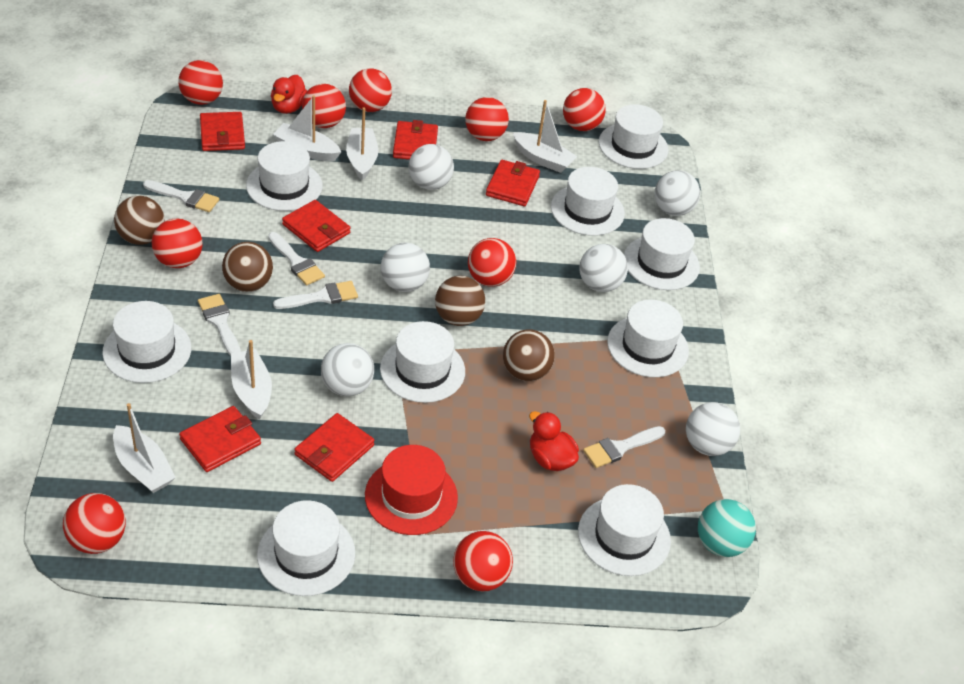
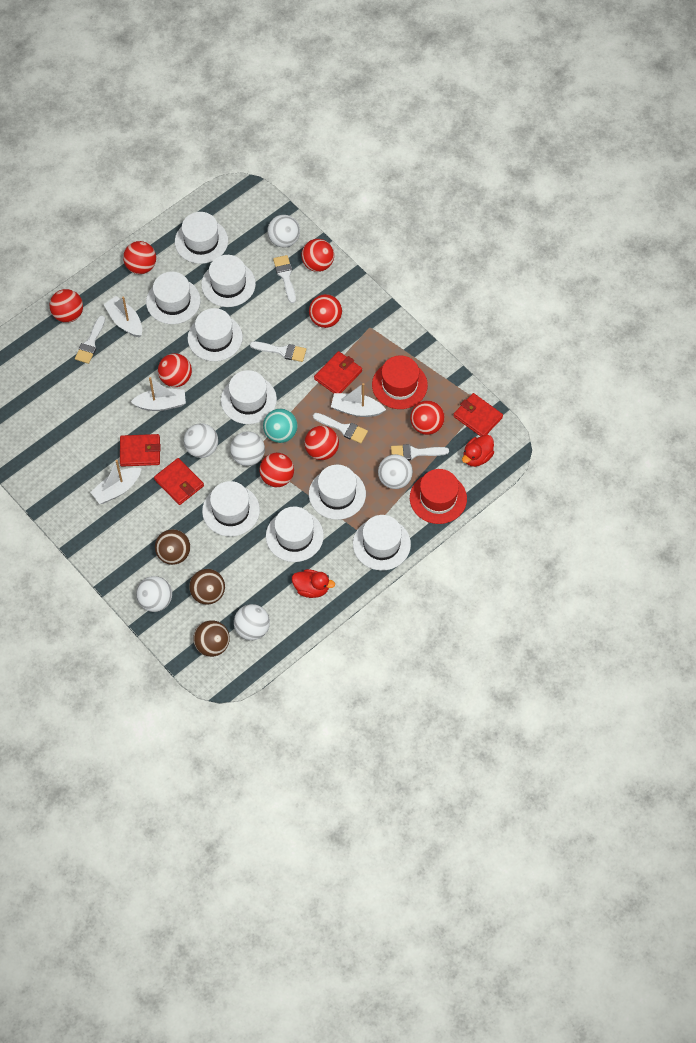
brown ball: 4 -> 3
red ball: 9 -> 8
red hat: 1 -> 2
red wallet: 6 -> 4
white boat: 5 -> 4

